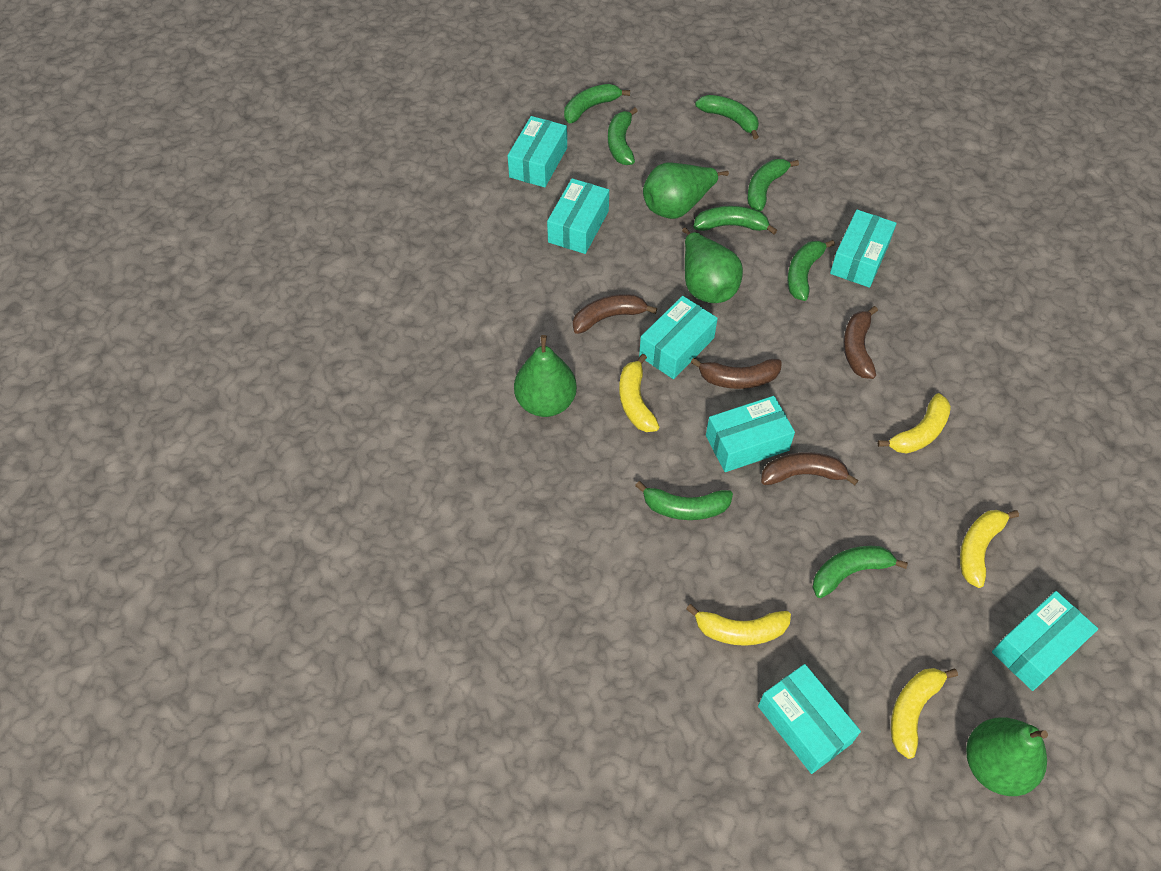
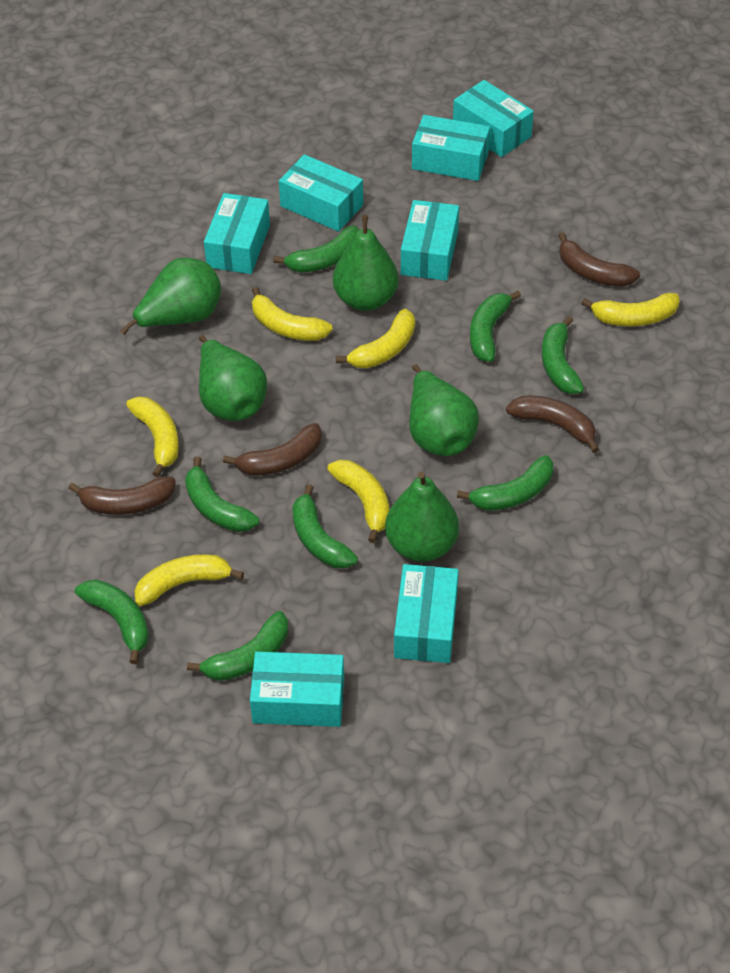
green pear: 4 -> 5
yellow banana: 5 -> 6

